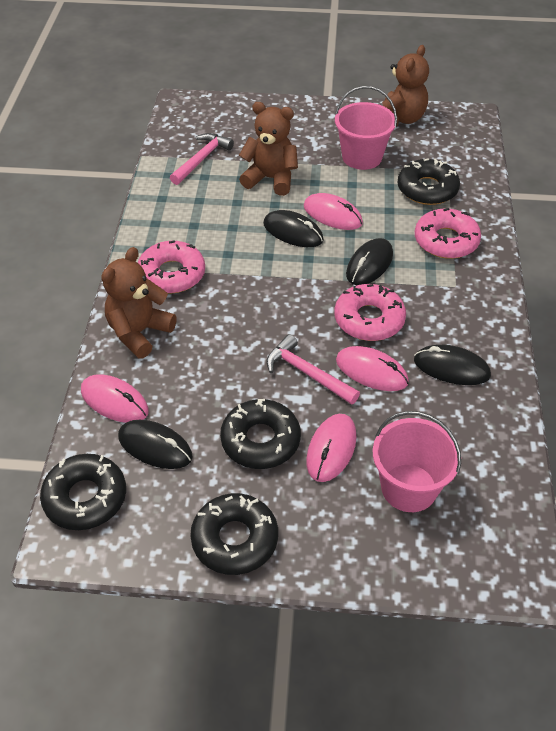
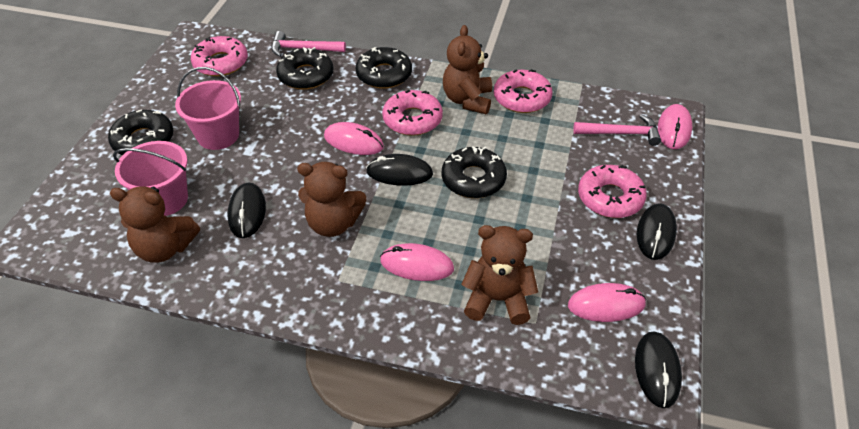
brown teddy bear: 3 -> 4
pink donut: 3 -> 4

